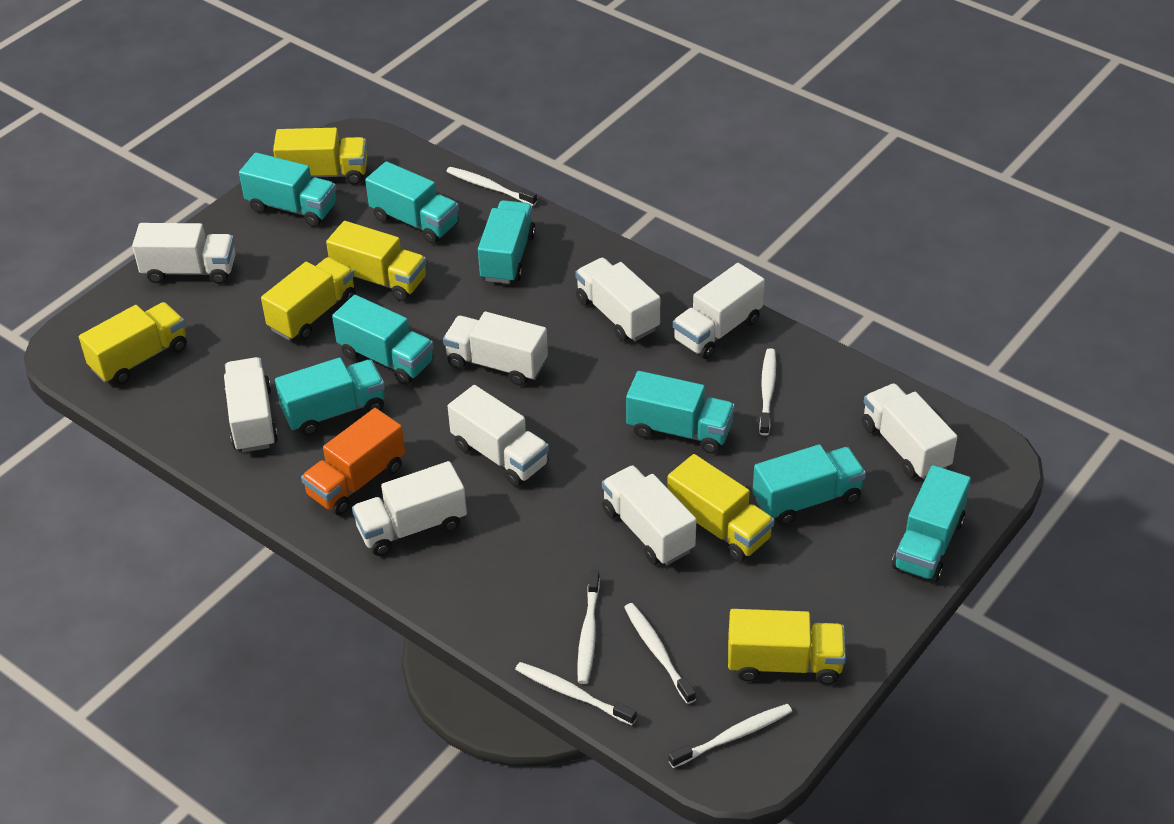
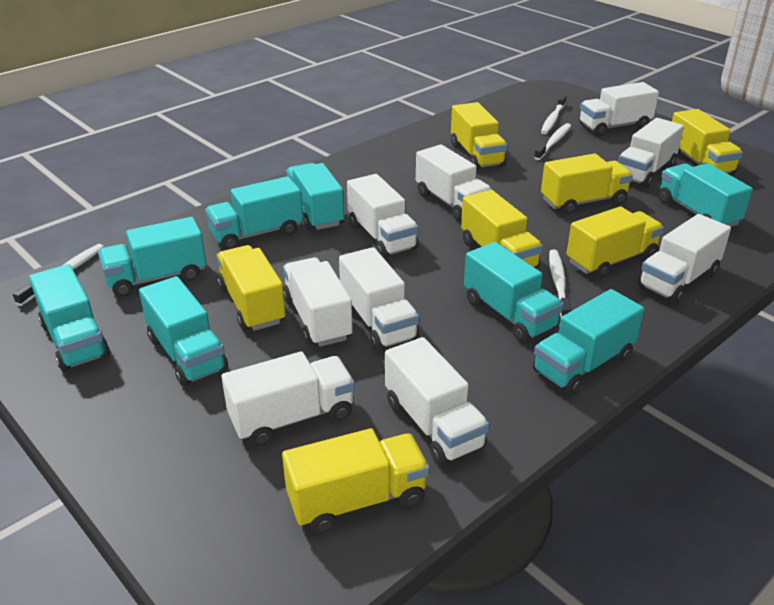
orange truck: 1 -> 0
white toothbrush: 6 -> 4
yellow truck: 6 -> 7

